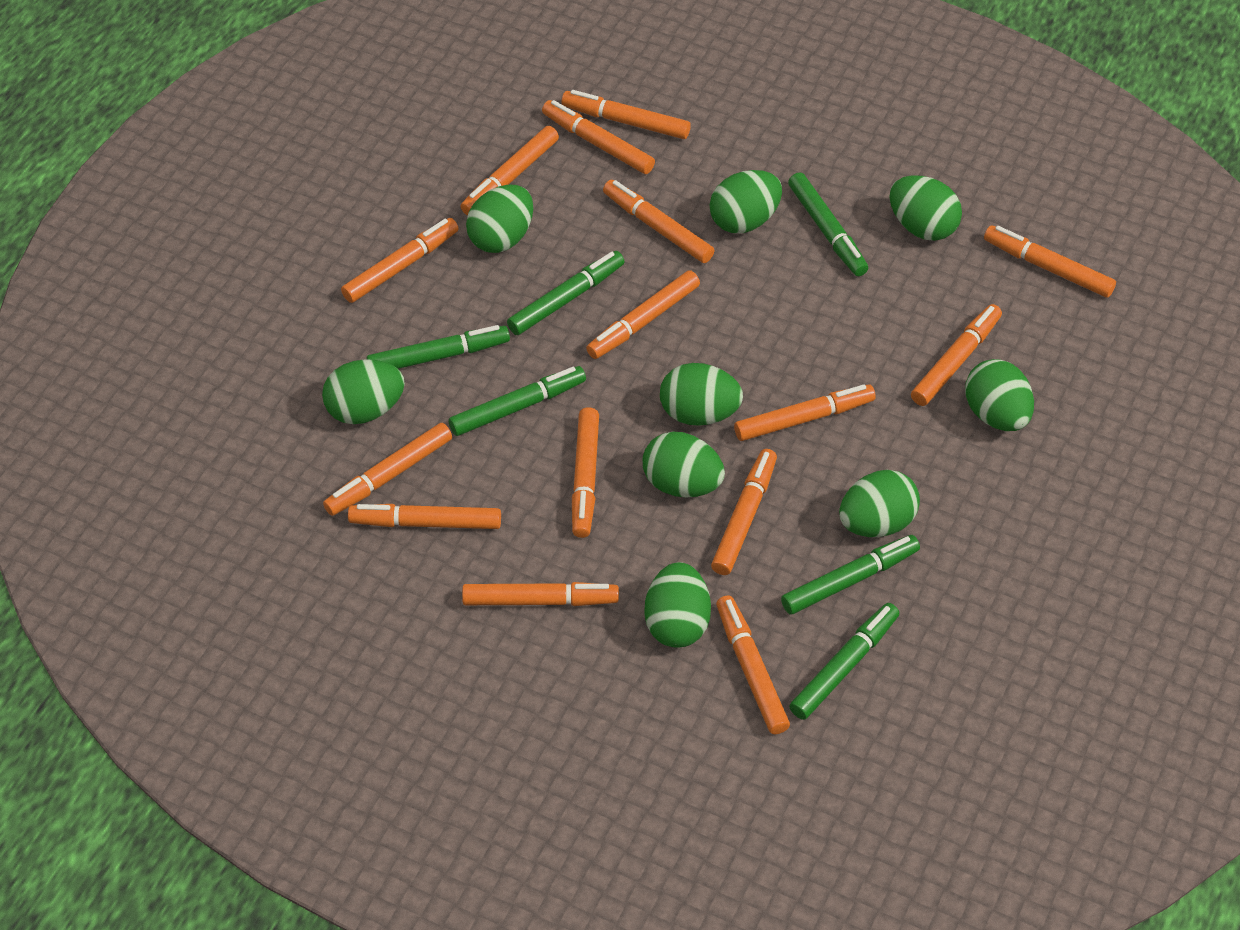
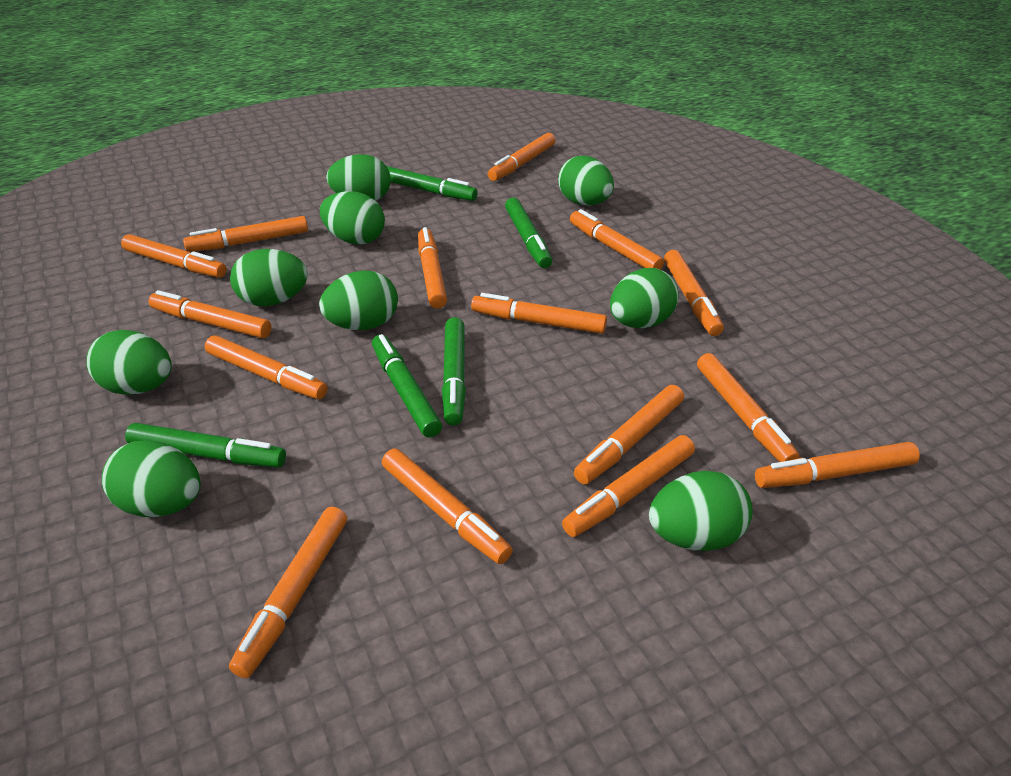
green marker: 6 -> 5

